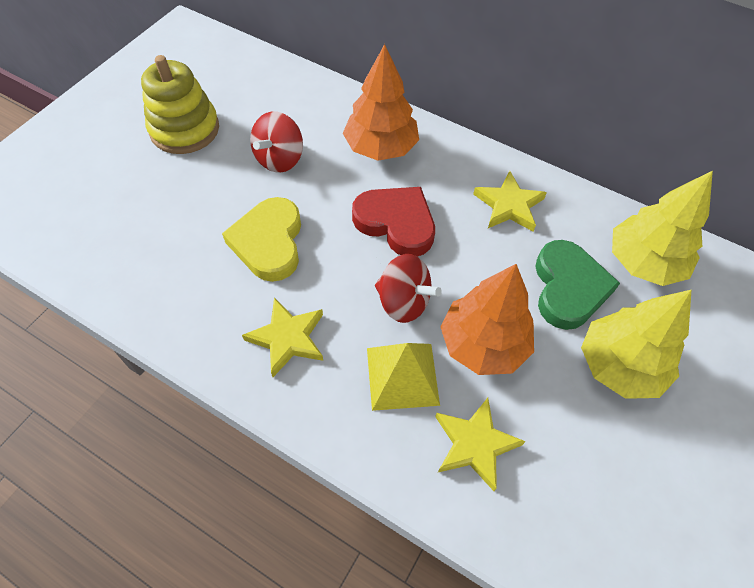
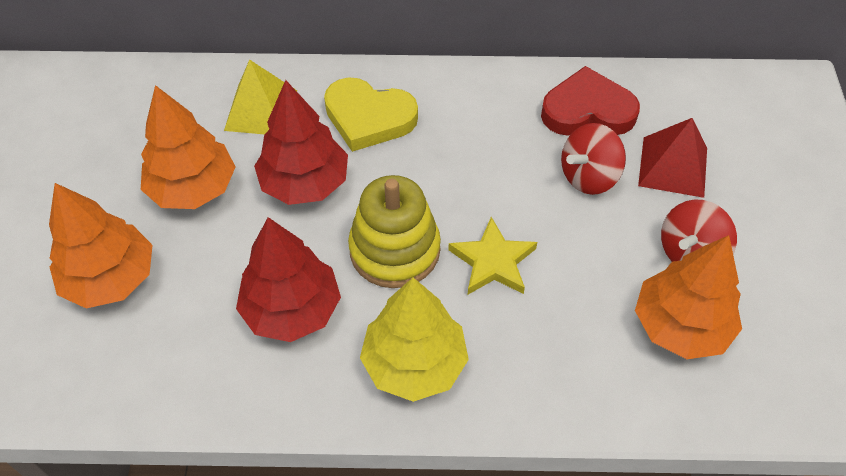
green heart: 1 -> 0
orange tree: 2 -> 3
red pyramid: 0 -> 1
red tree: 0 -> 2
yellow star: 3 -> 1
yellow tree: 2 -> 1

